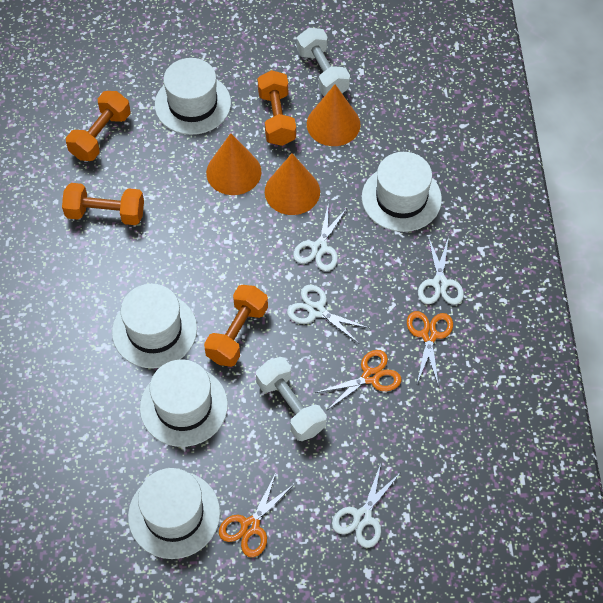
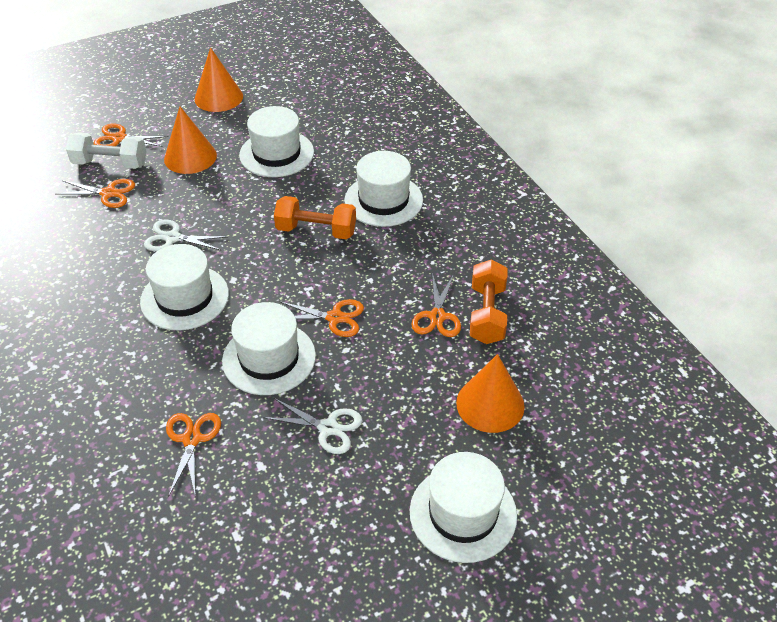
orange dumbbell: 4 -> 2
orange scissors: 3 -> 5
white dumbbell: 2 -> 1
white scissors: 4 -> 2

